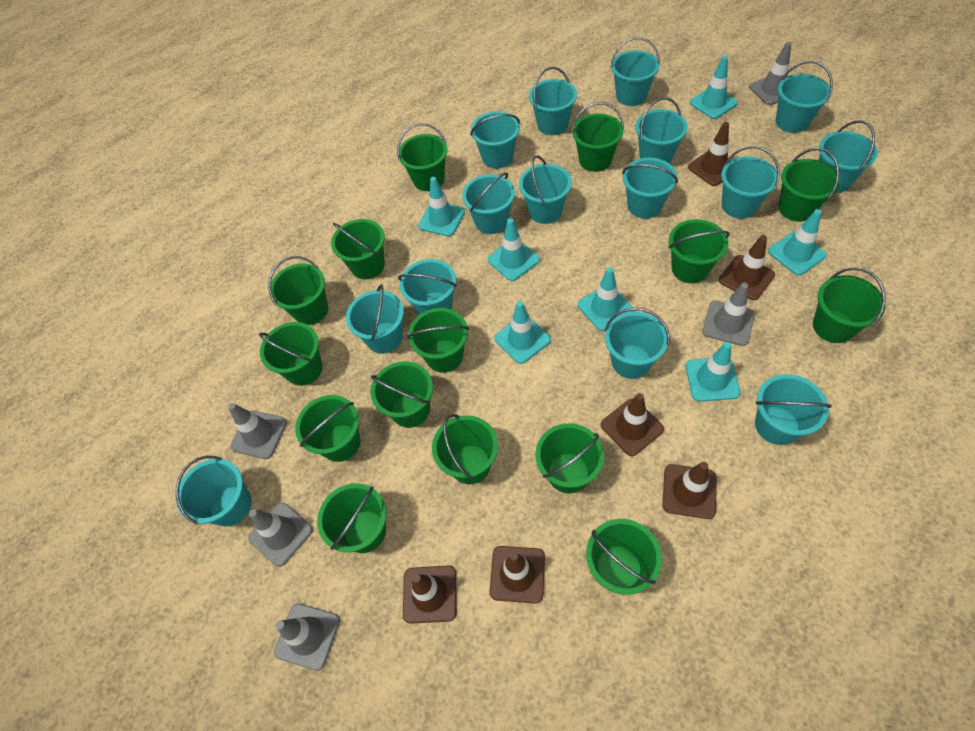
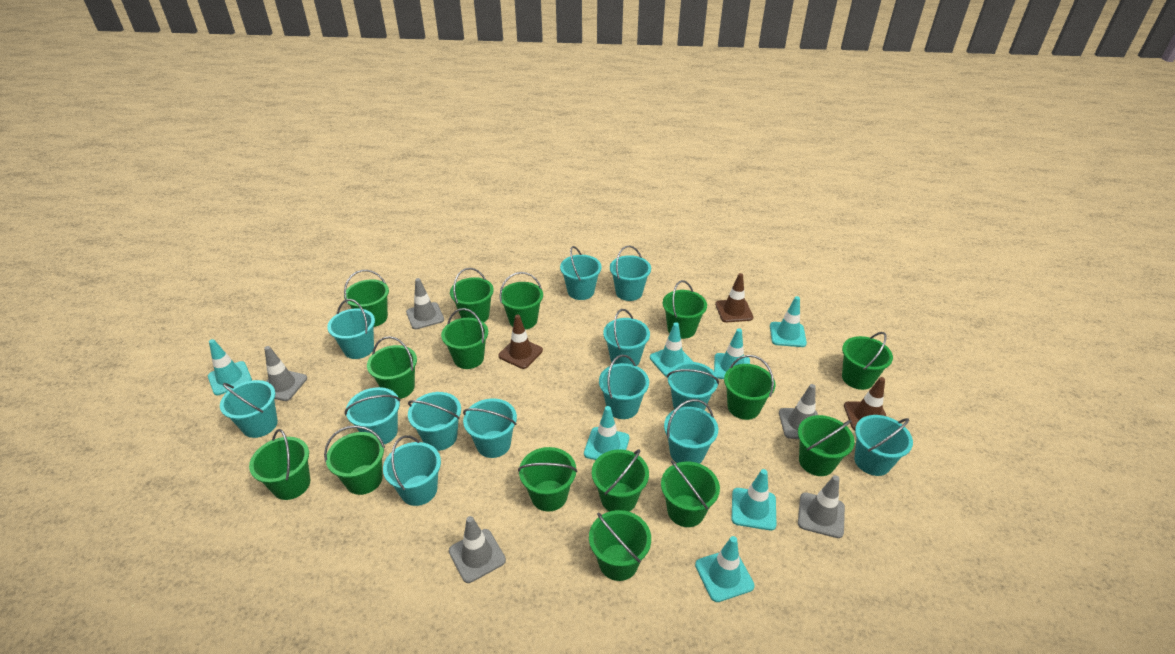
brown traffic cone: 6 -> 3
turquoise bucket: 15 -> 13

